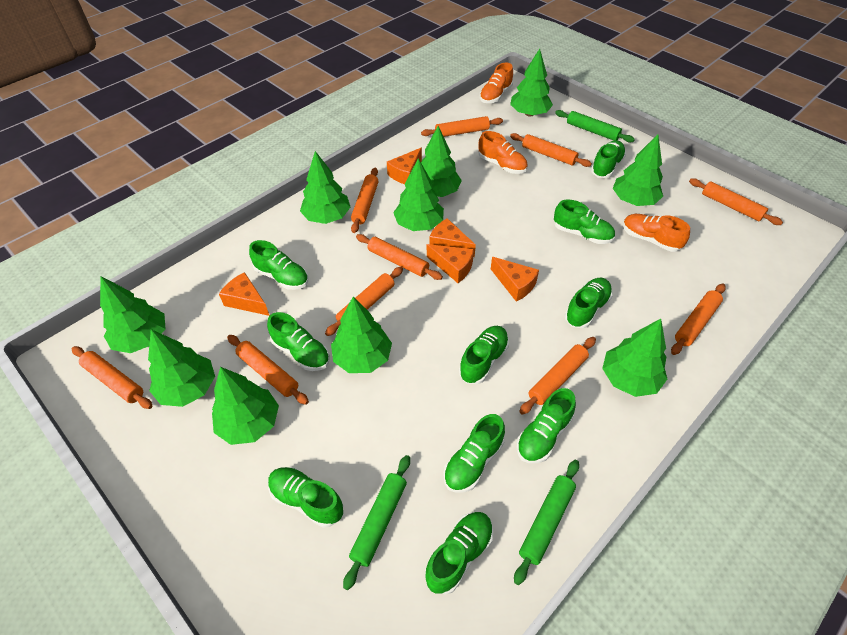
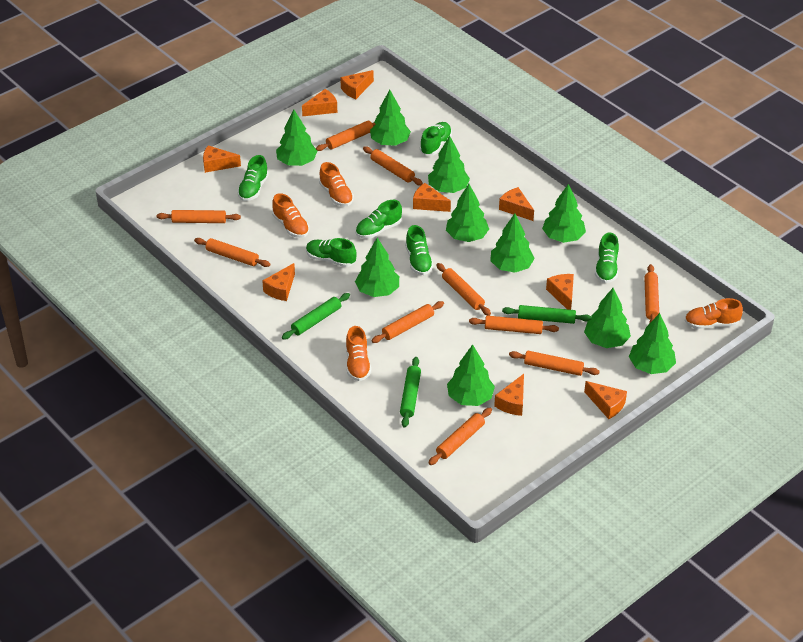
green shoe: 10 -> 6
orange cheese: 5 -> 9
orange shoe: 3 -> 4

